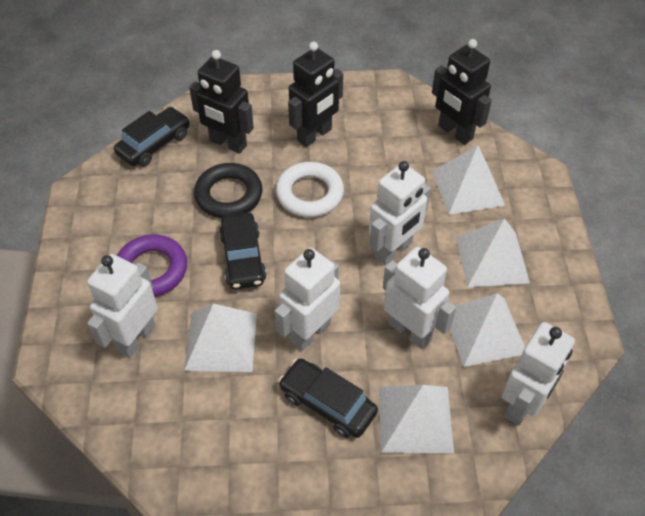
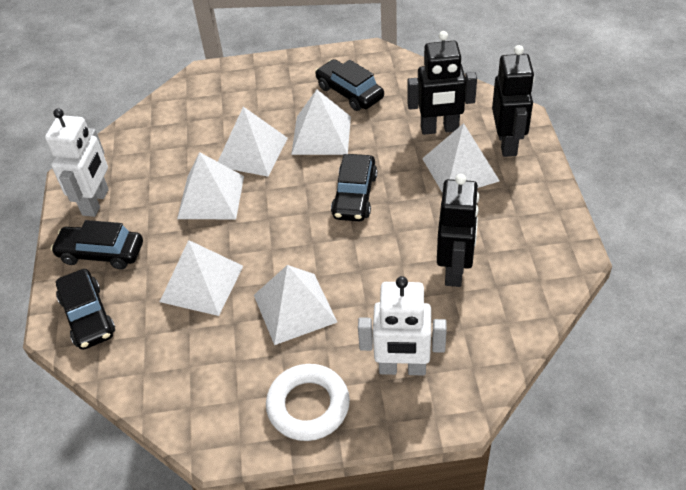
black car: 3 -> 4
black ring: 1 -> 0
purple ring: 1 -> 0
white pyramid: 5 -> 6
white robot: 5 -> 2

